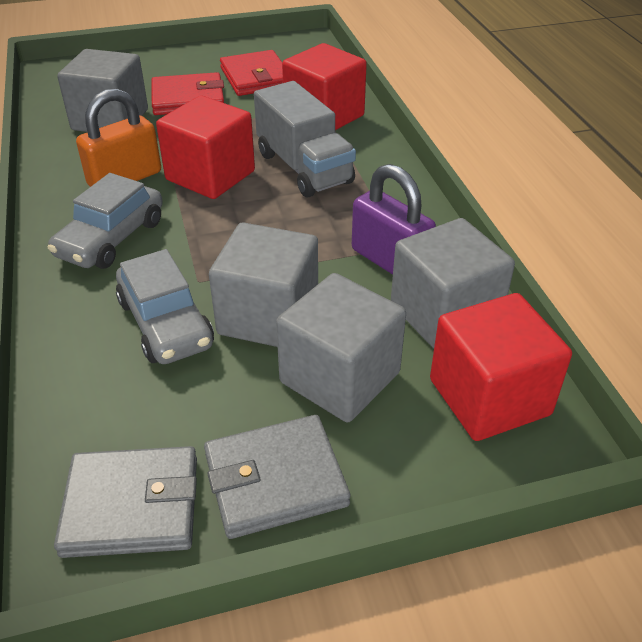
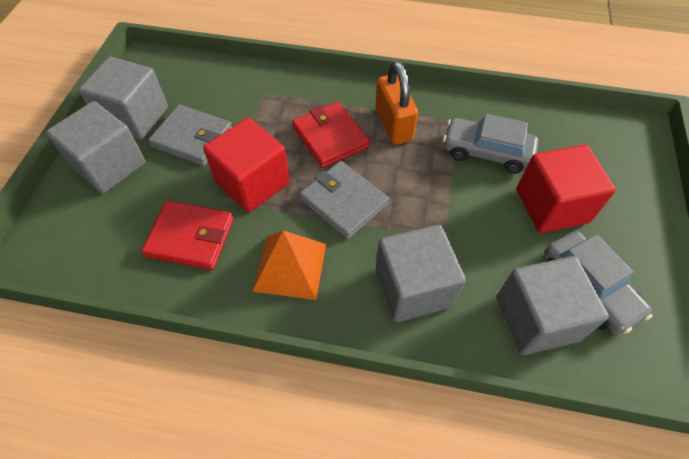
grey truck: 1 -> 0
orange pyramid: 0 -> 1
purple padlock: 1 -> 0
red cube: 3 -> 2

